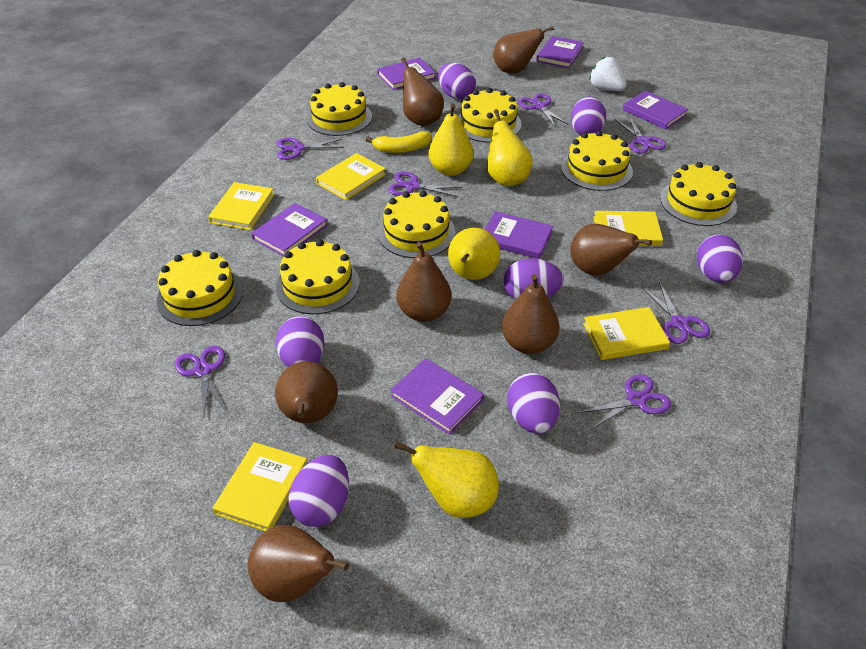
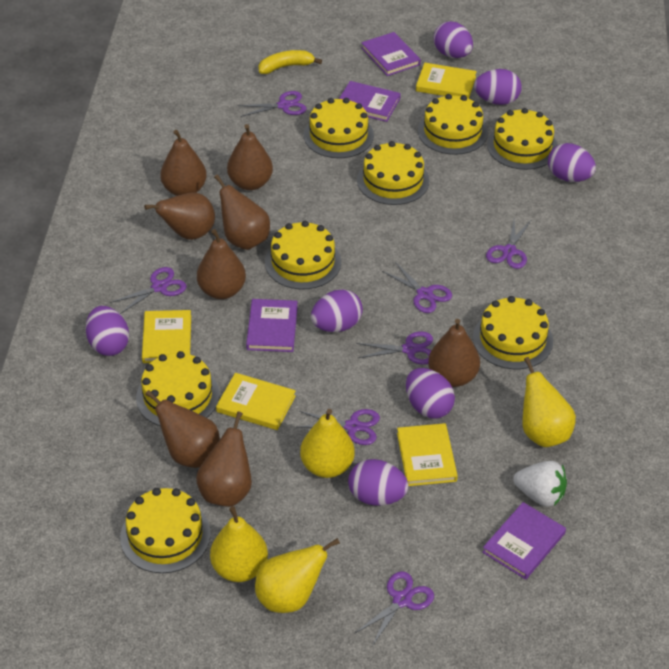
brown pear: 7 -> 8
purple book: 6 -> 4
yellow book: 5 -> 4
yellow cake: 7 -> 8

